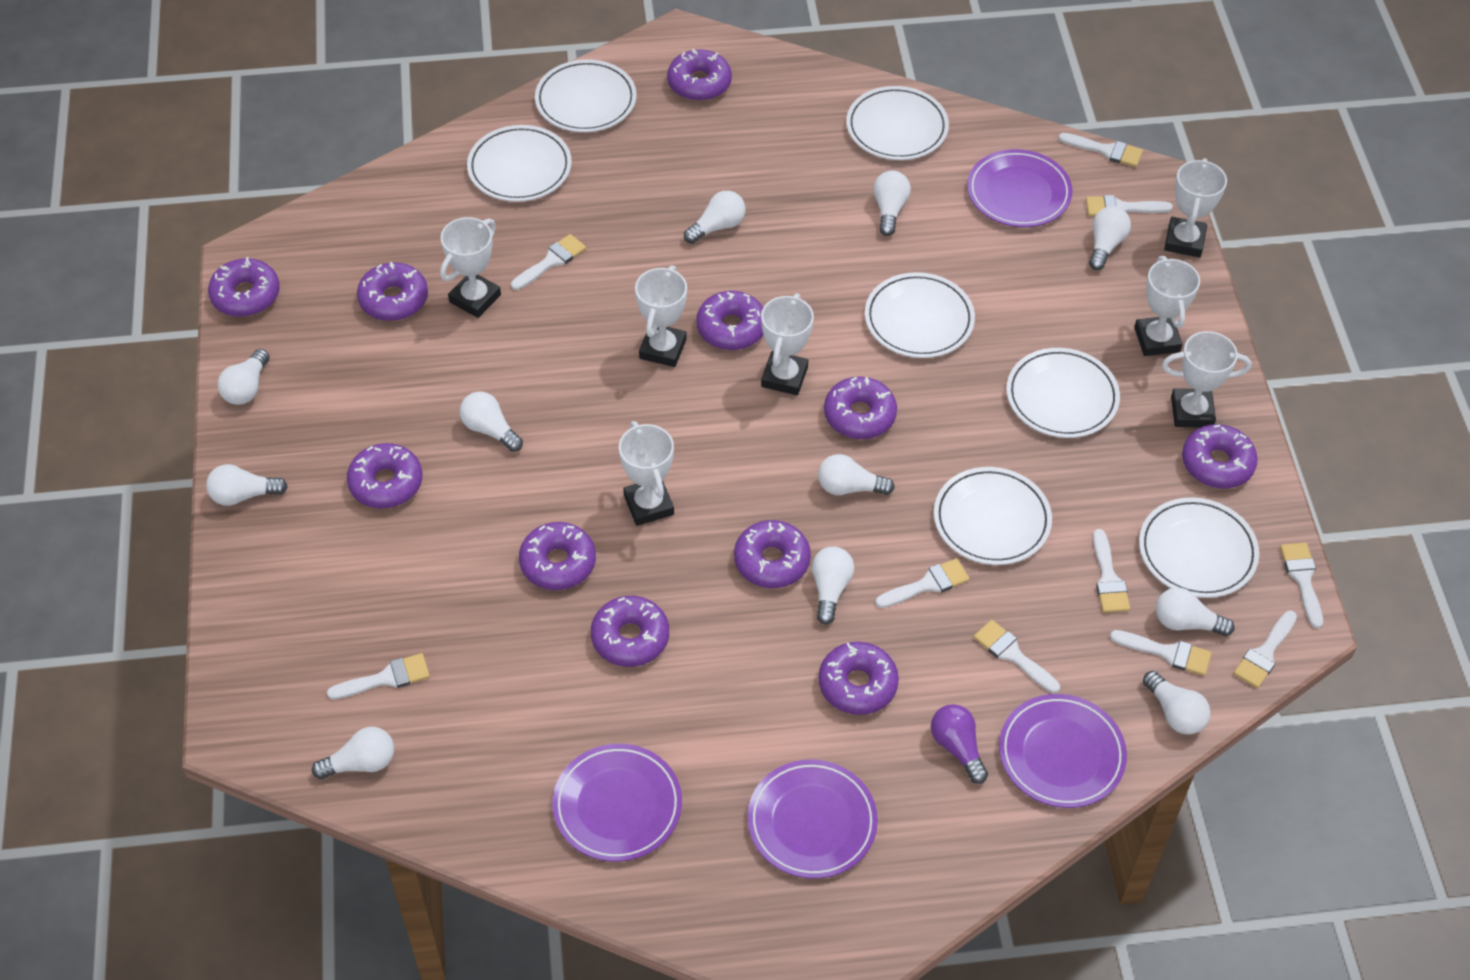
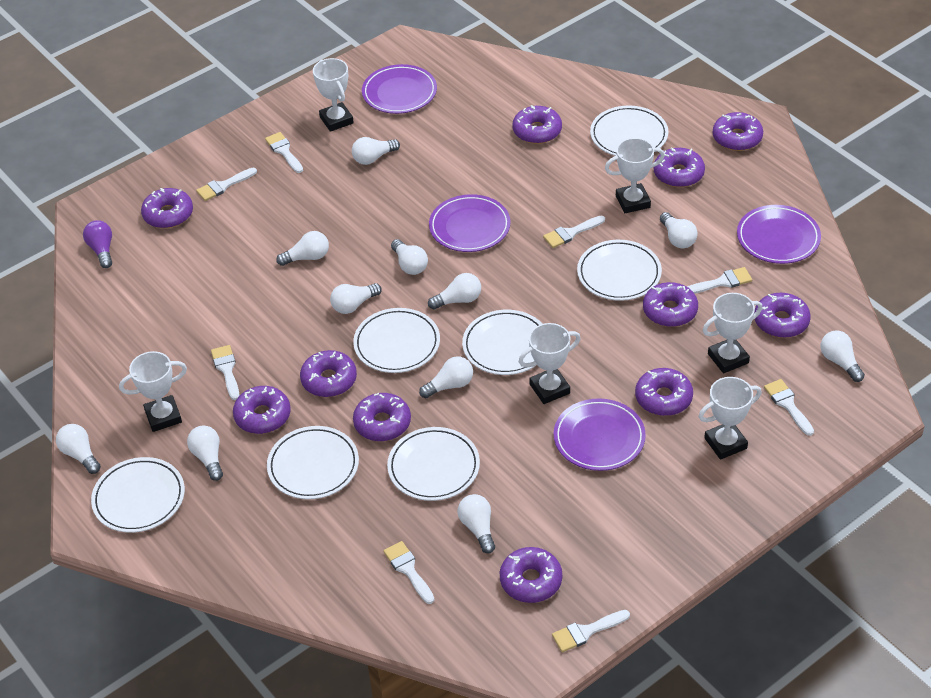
white brush: 10 -> 8
white trophy: 7 -> 6

